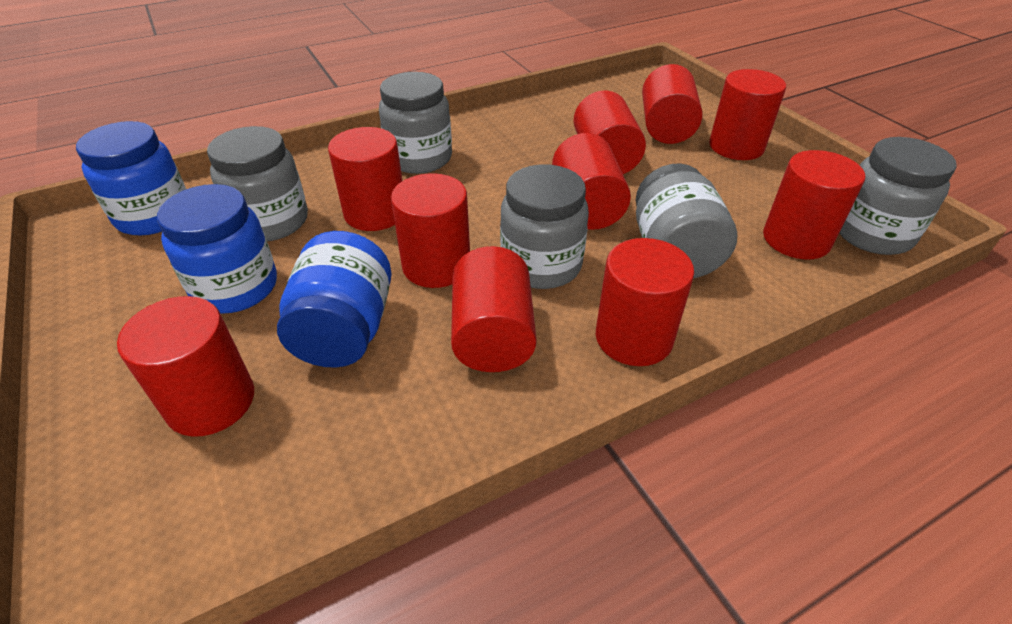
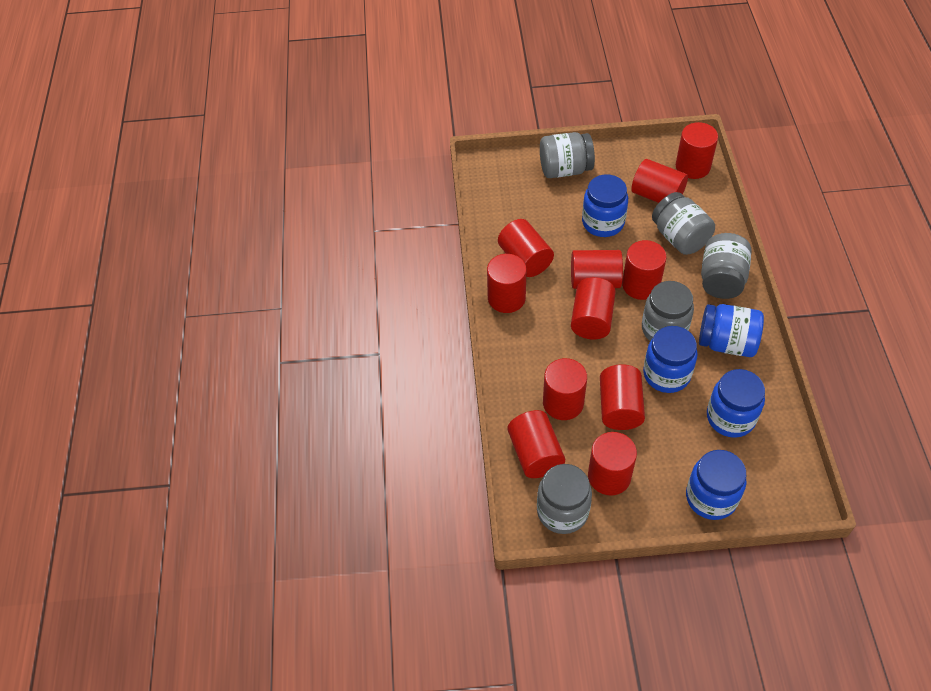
blue jar: 3 -> 5
red cylinder: 10 -> 11

